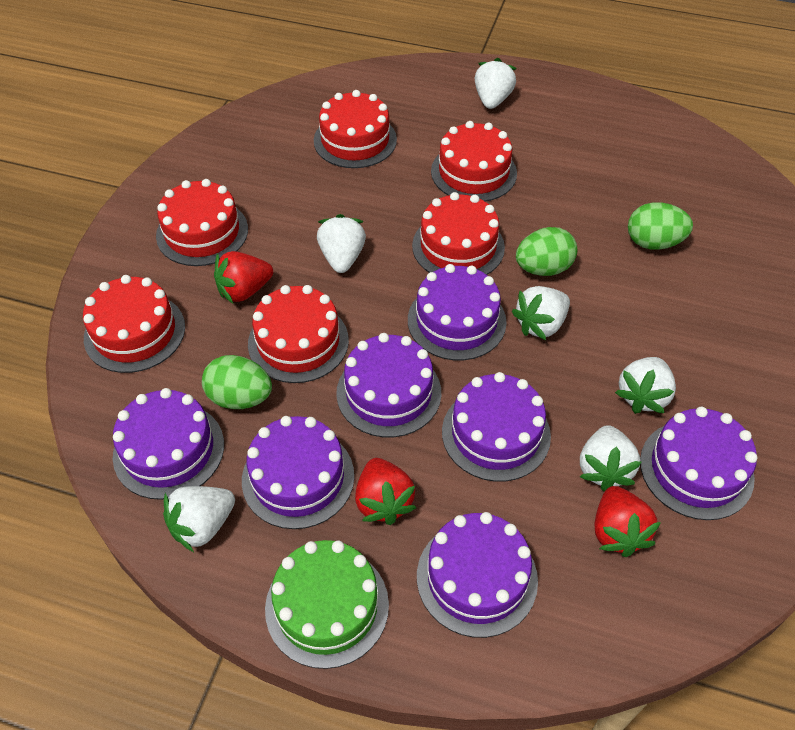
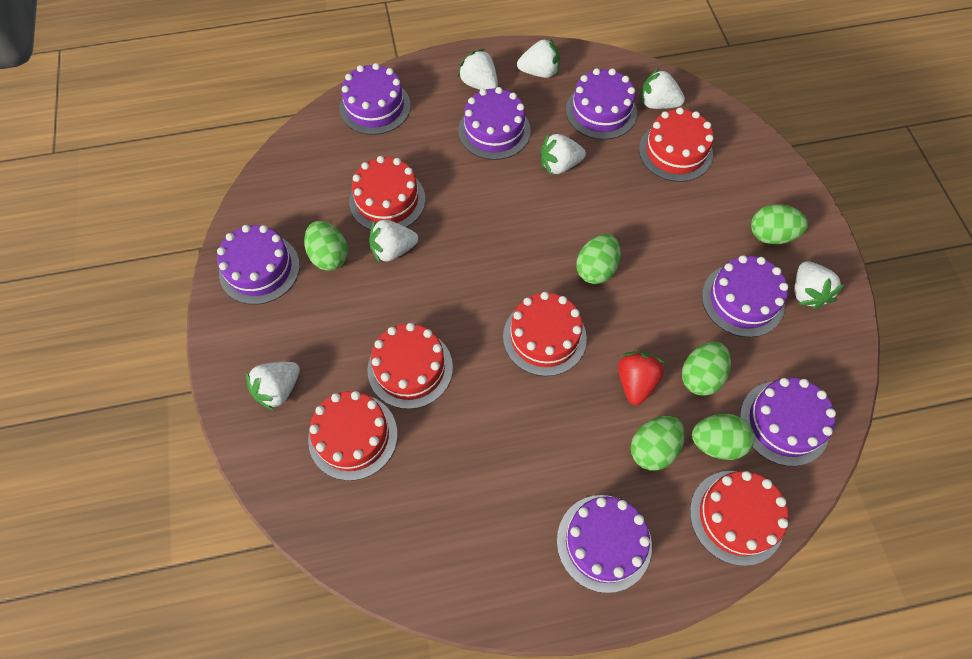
green cake: 1 -> 0
green egg: 3 -> 6
red strawberry: 3 -> 1
white strawberry: 6 -> 7

